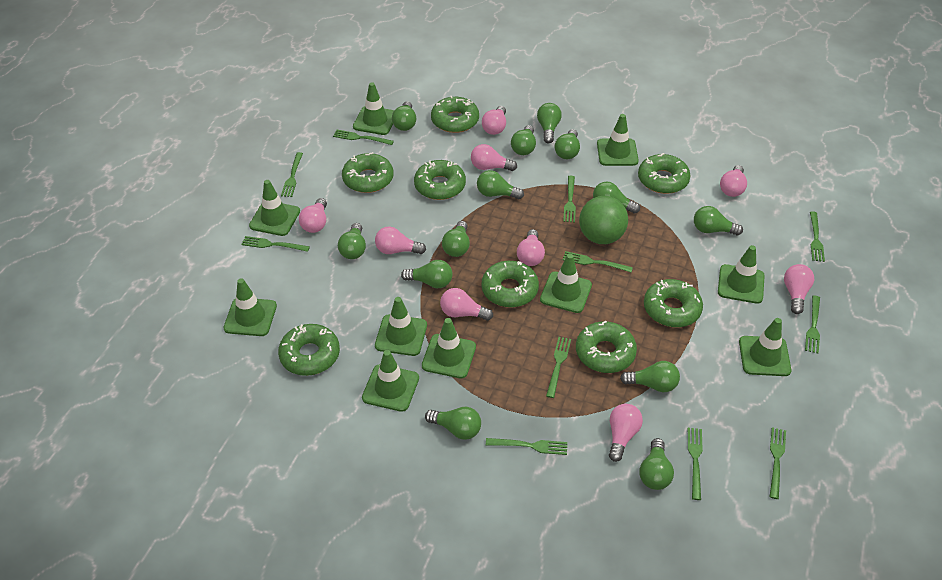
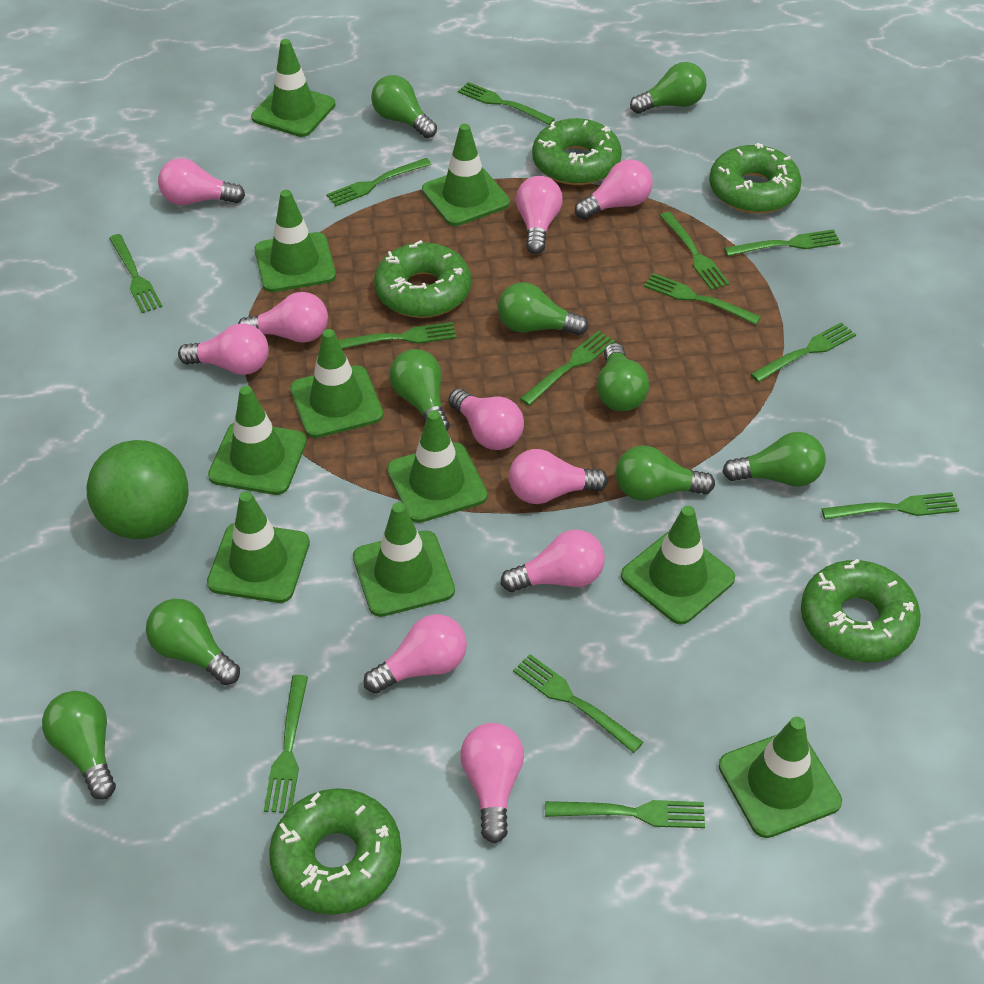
green donut: 8 -> 5
green fork: 11 -> 13
green light bulb: 13 -> 9
pink light bulb: 9 -> 10

